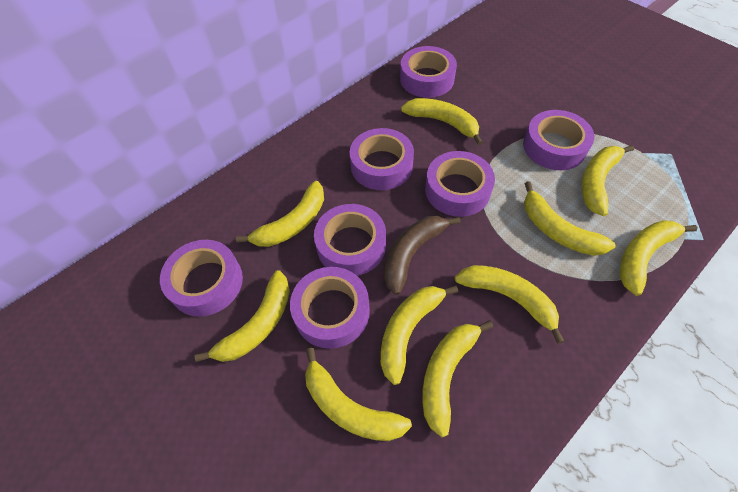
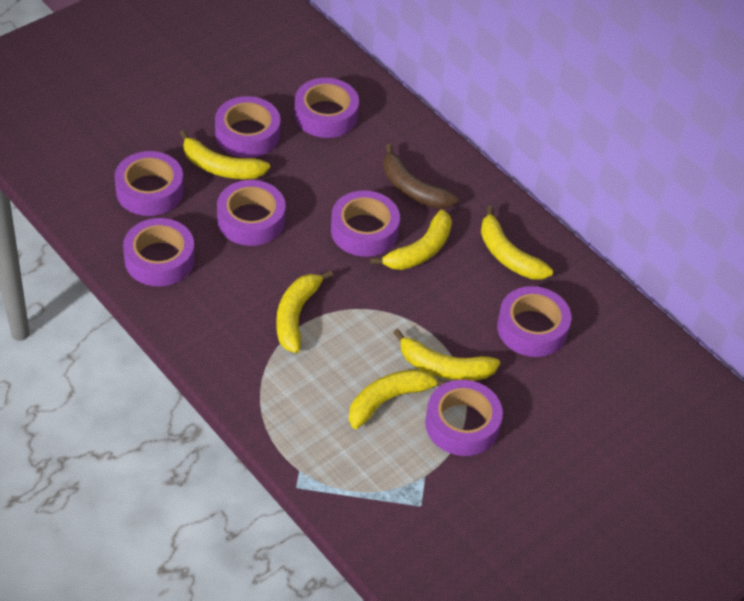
purple tape: 7 -> 8
yellow banana: 10 -> 6

